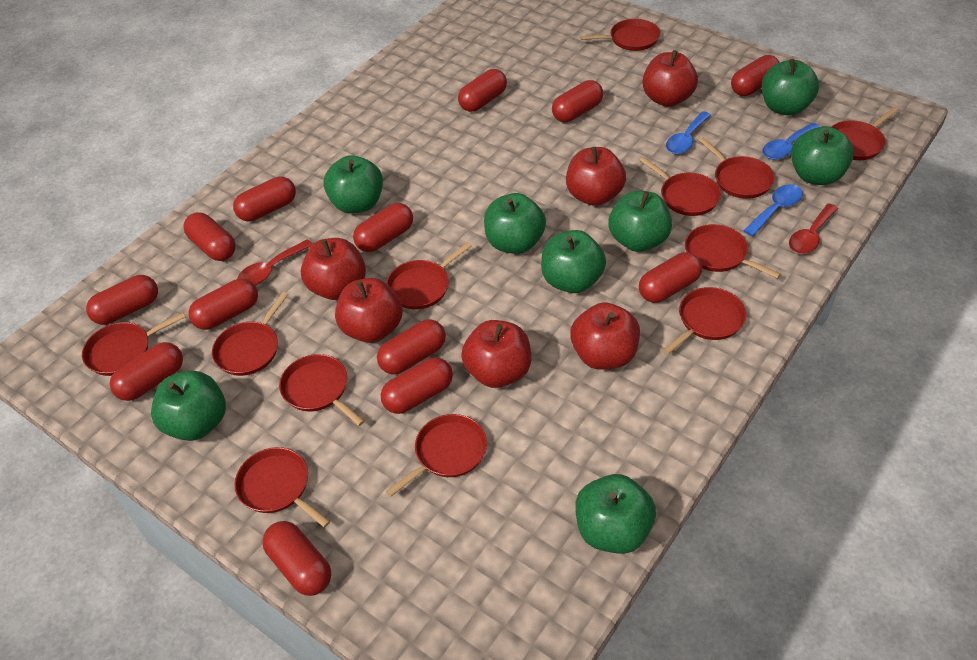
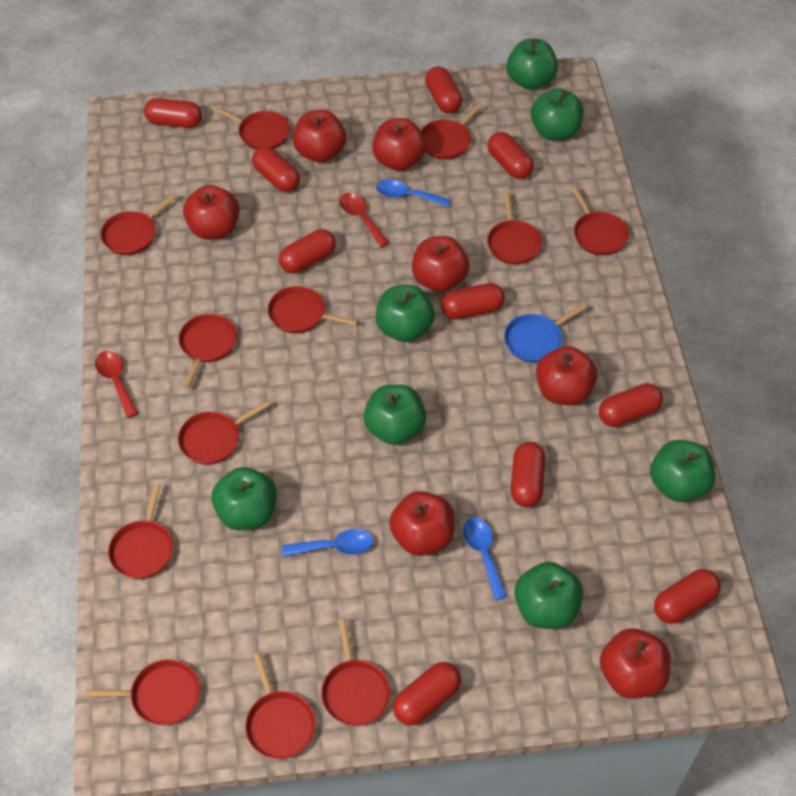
blue pan: 0 -> 1
green apple: 8 -> 7
red apple: 6 -> 7
red capsule: 13 -> 10

